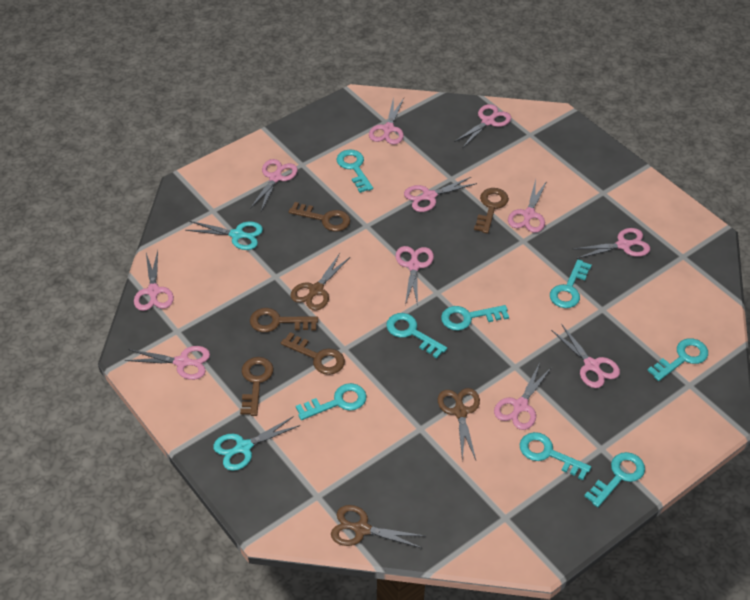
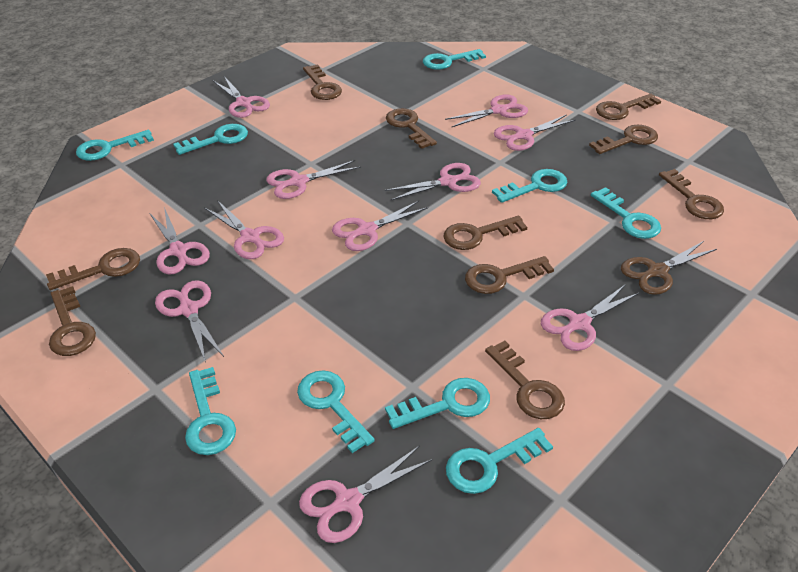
brown key: 5 -> 10
brown scissors: 3 -> 1
turquoise key: 8 -> 9
turquoise scissors: 2 -> 0

